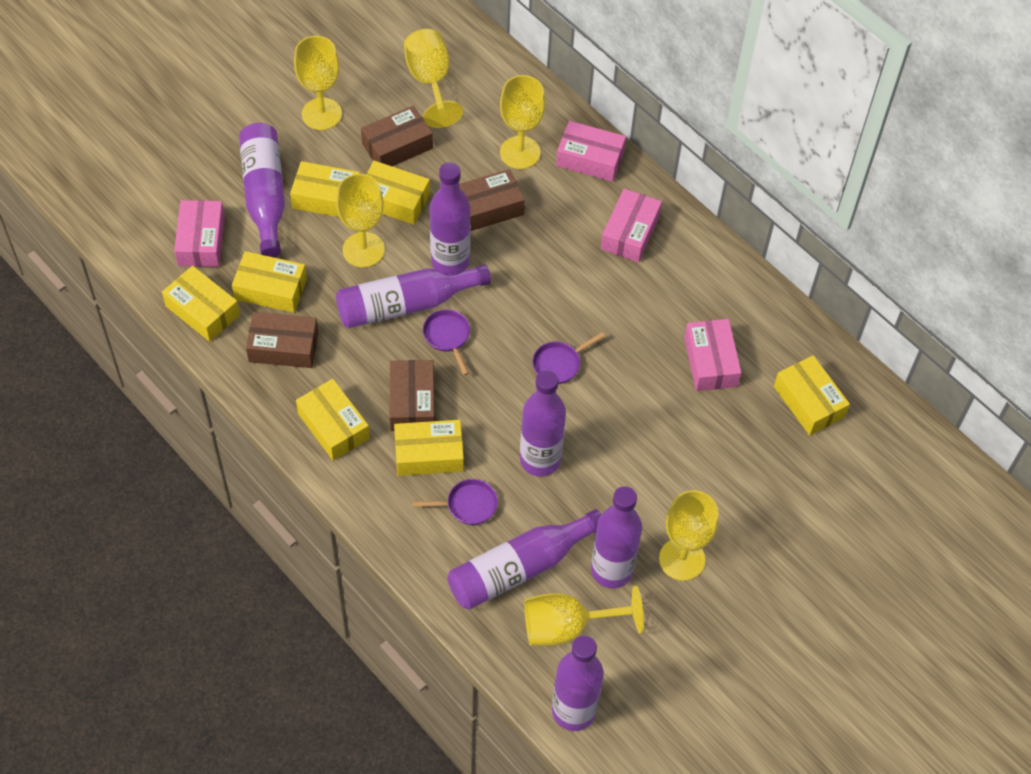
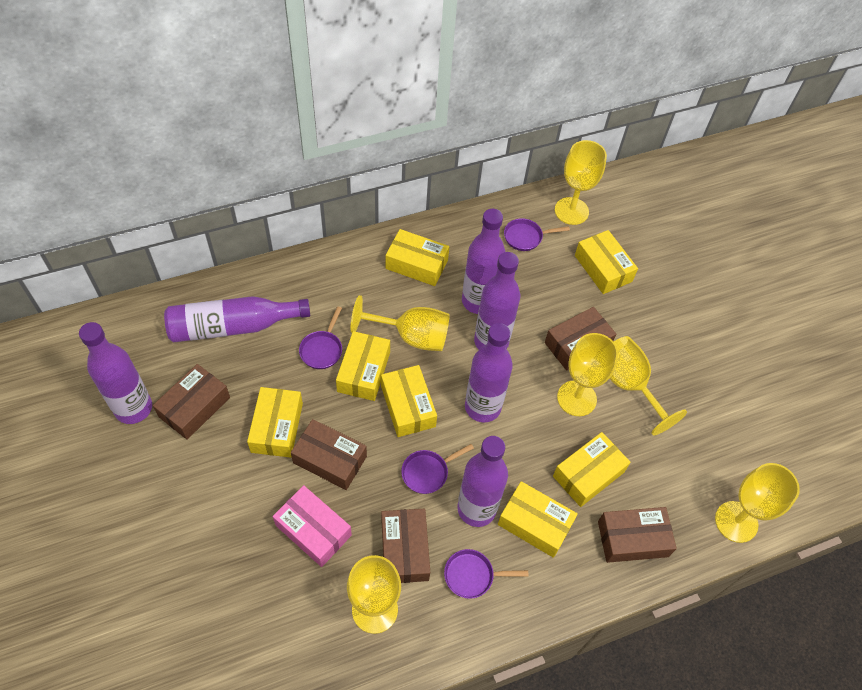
brown box: 4 -> 5
pink box: 4 -> 1
purple bottle: 7 -> 6
purple pan: 3 -> 4

